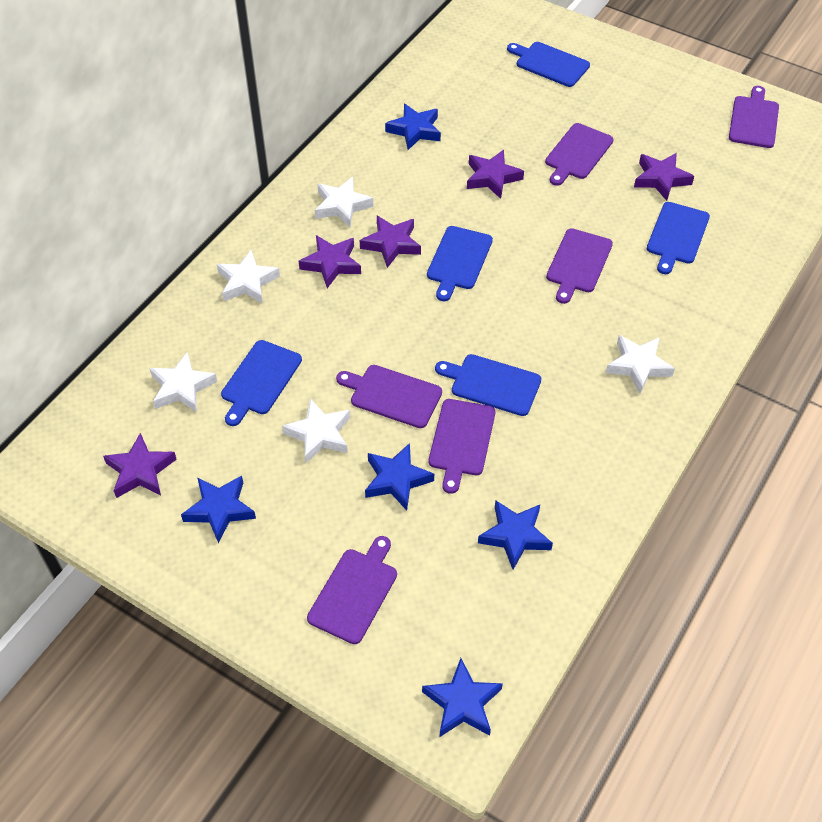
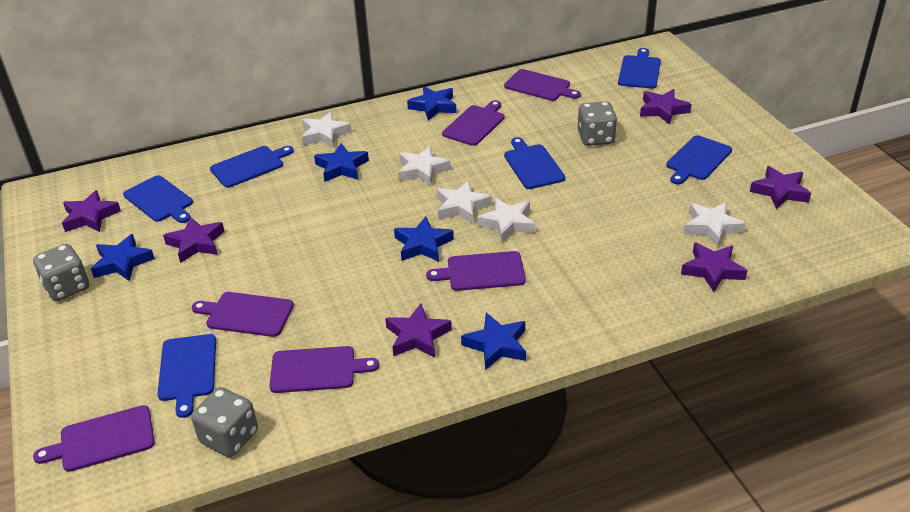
blue cutting board: 5 -> 6
grey dice: 0 -> 3
purple star: 5 -> 6

